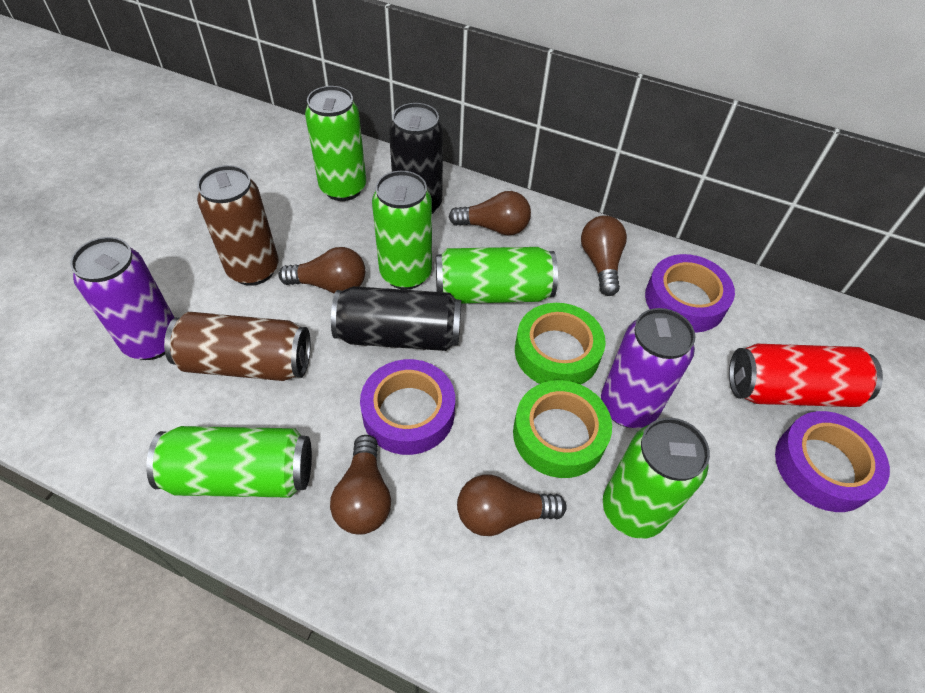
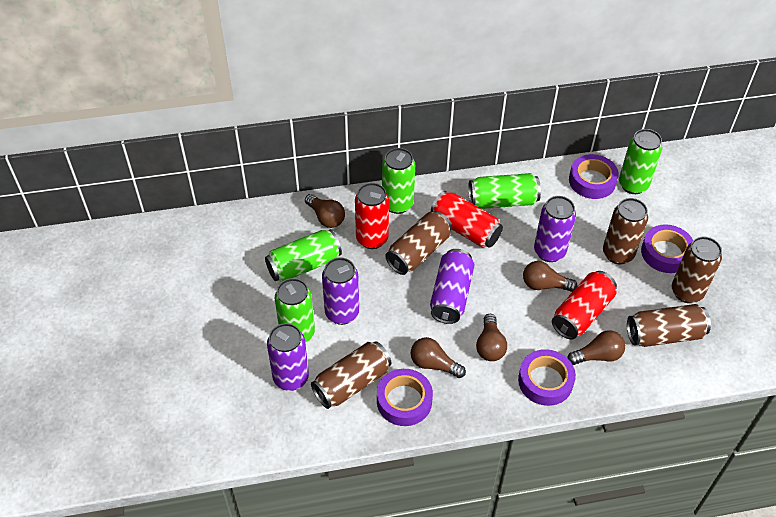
black can: 2 -> 0
brown can: 2 -> 5
green tape: 2 -> 0
purple can: 2 -> 4
purple tape: 3 -> 4
red can: 1 -> 3

